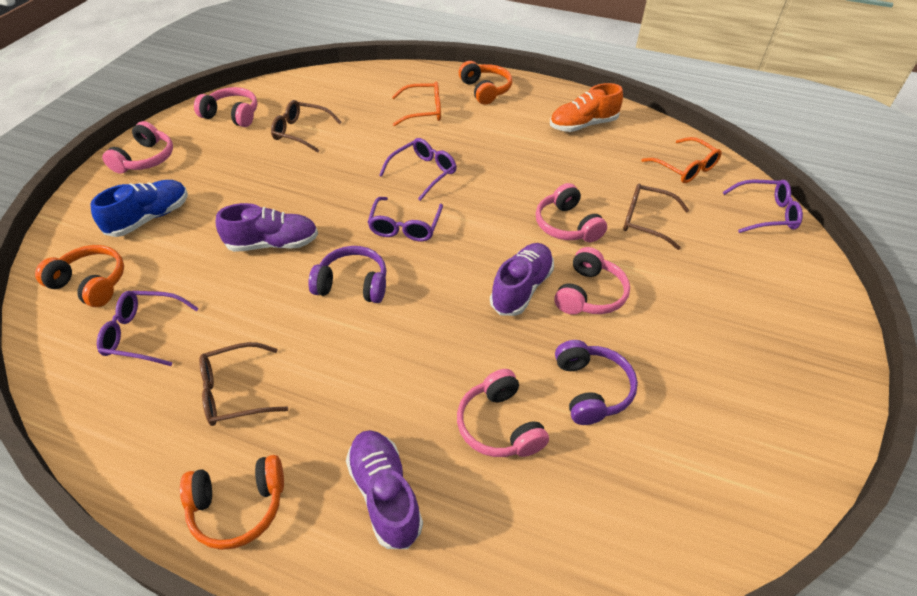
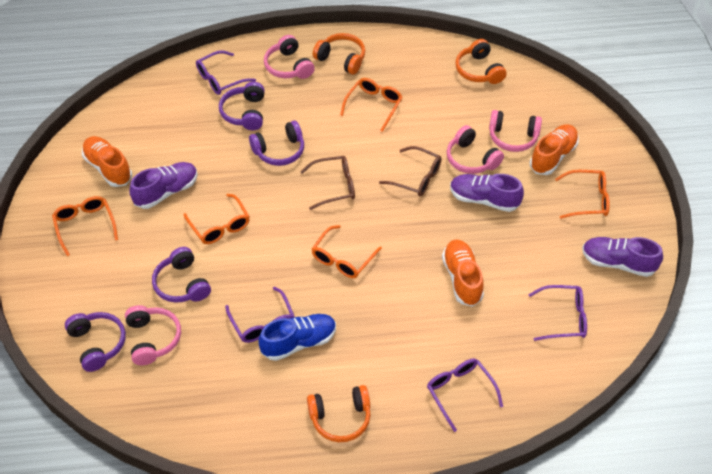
brown glasses: 3 -> 2
orange glasses: 2 -> 5
orange shoe: 1 -> 3
pink headphones: 5 -> 4
purple headphones: 2 -> 4

